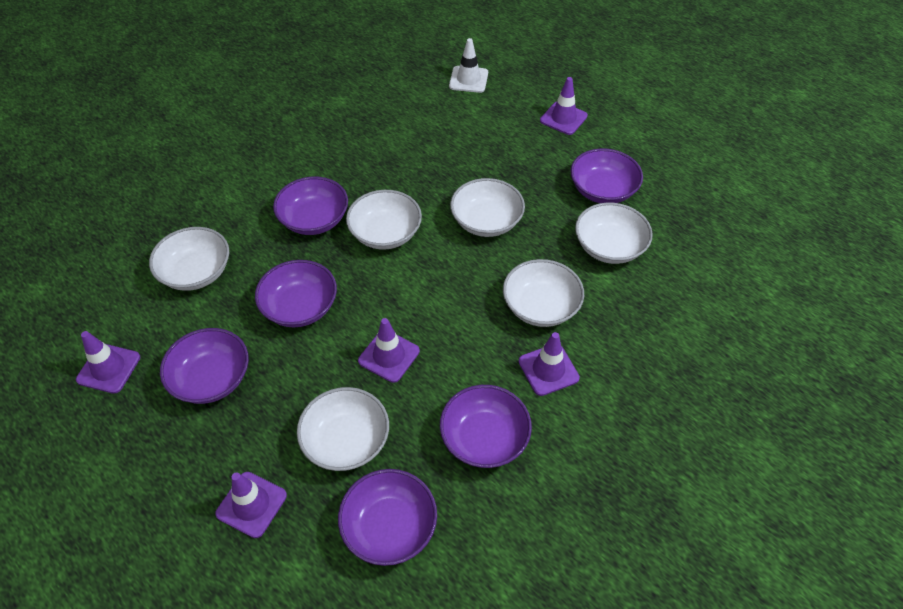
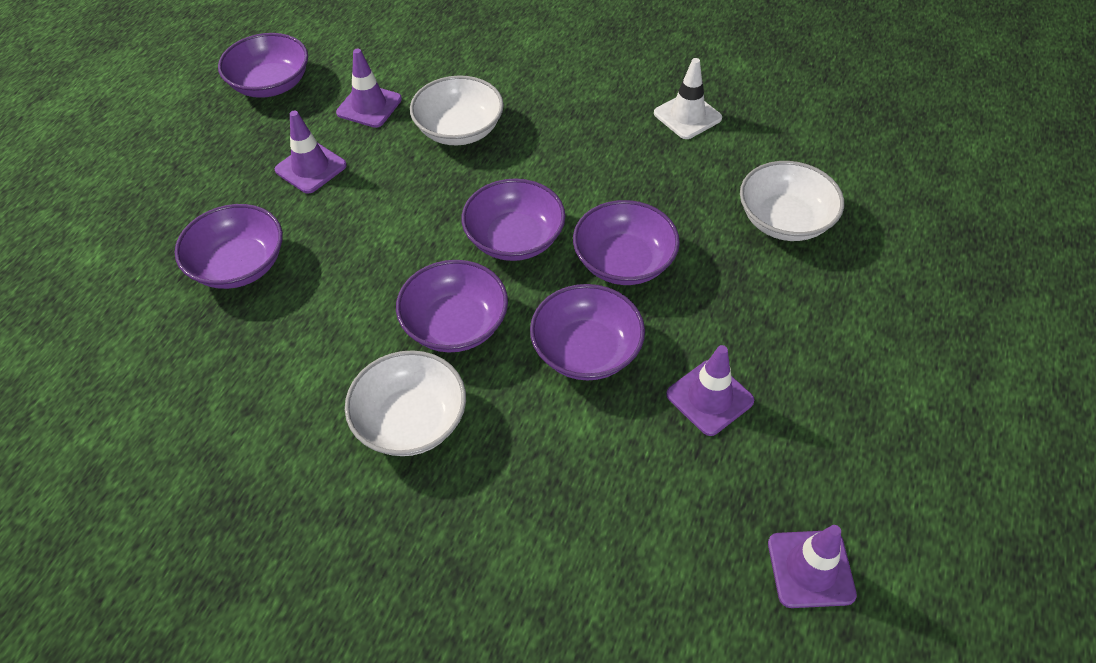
purple traffic cone: 5 -> 4
white bowl: 6 -> 3

